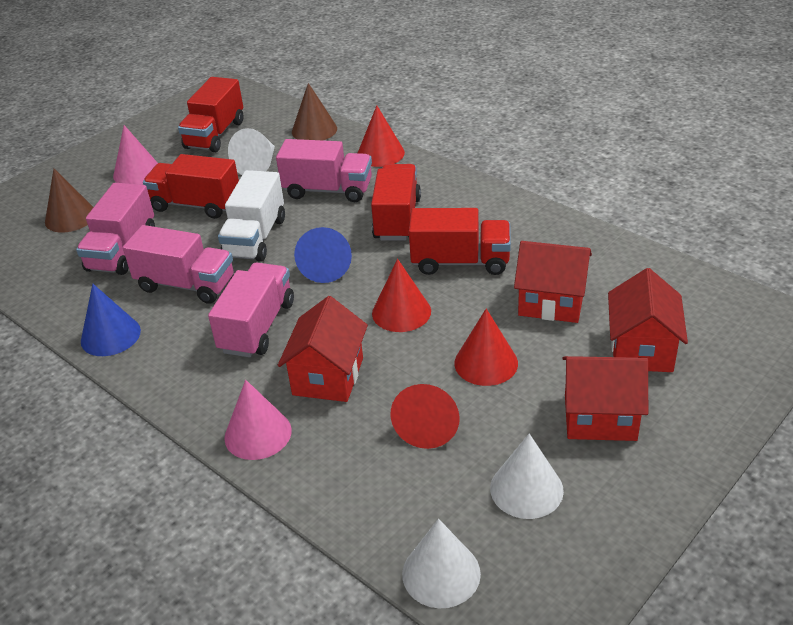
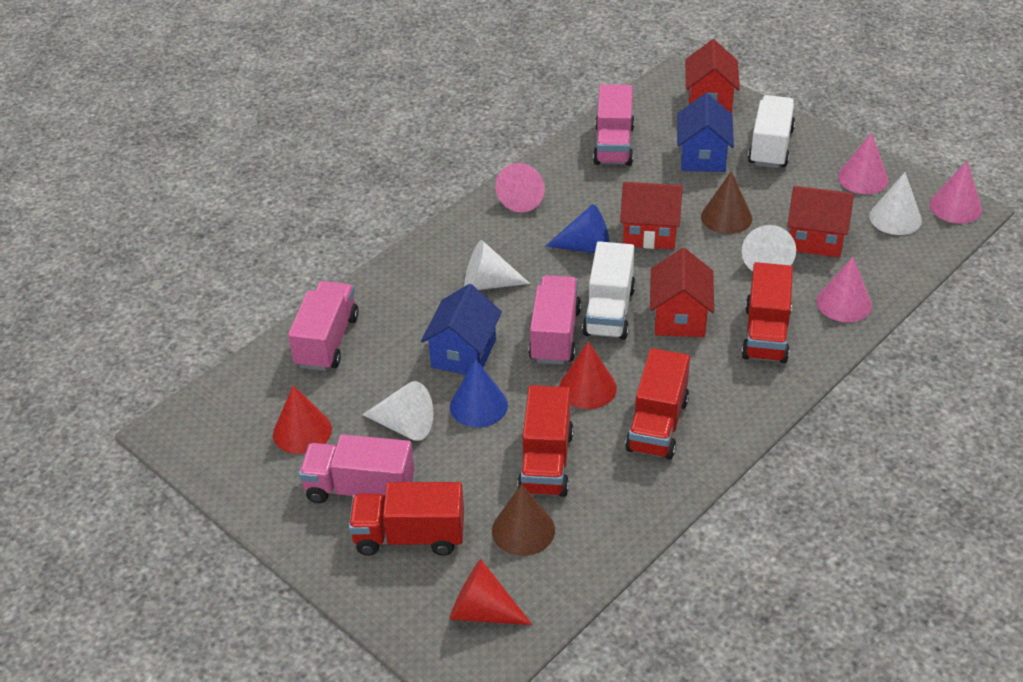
blue house: 0 -> 2
pink cone: 2 -> 4
red cone: 4 -> 3
white cone: 3 -> 4
white truck: 1 -> 2

